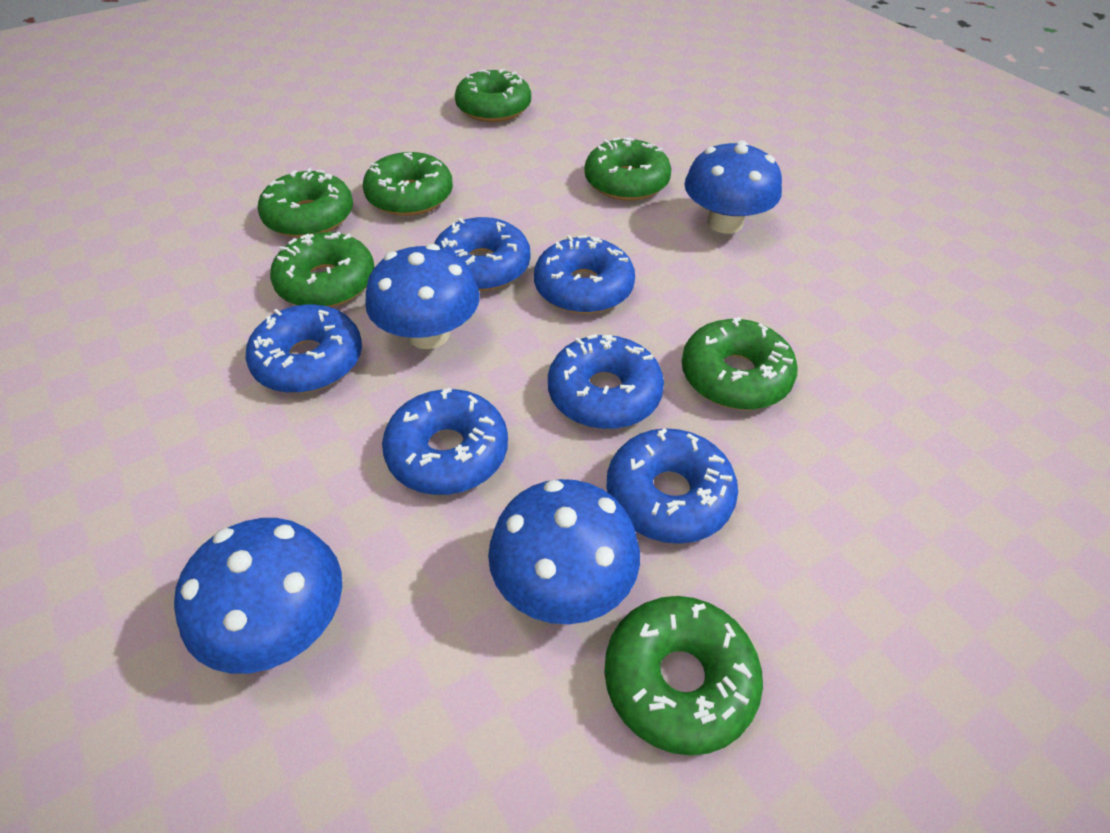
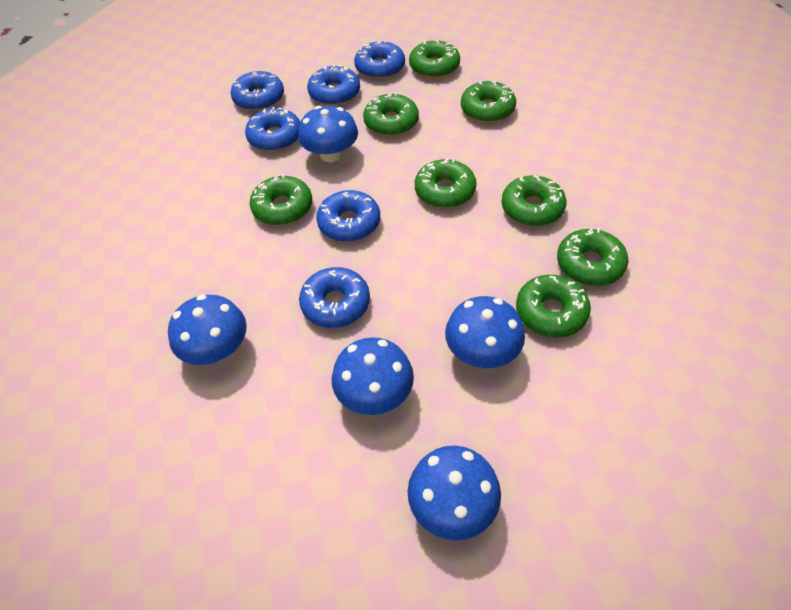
blue mushroom: 4 -> 5
green donut: 7 -> 8

